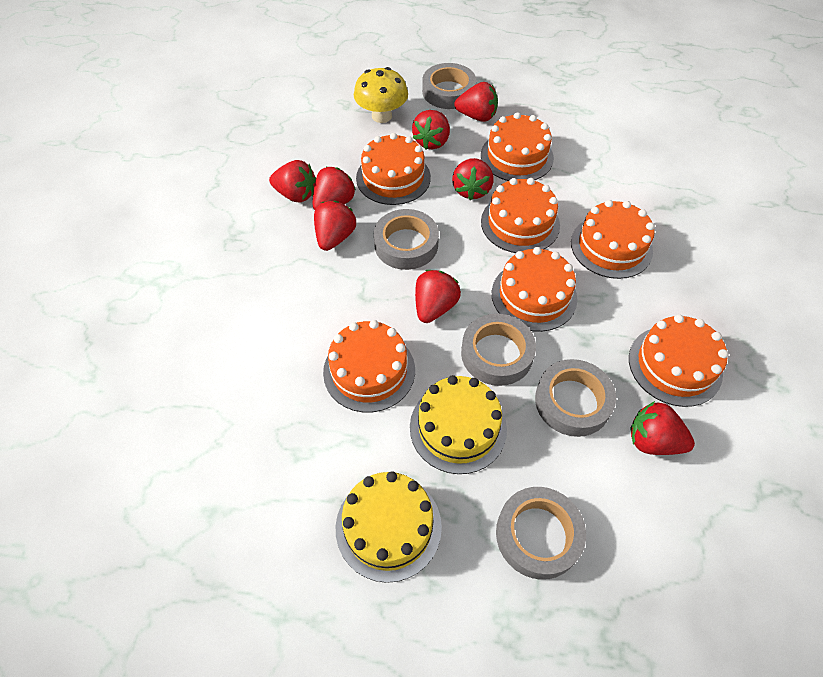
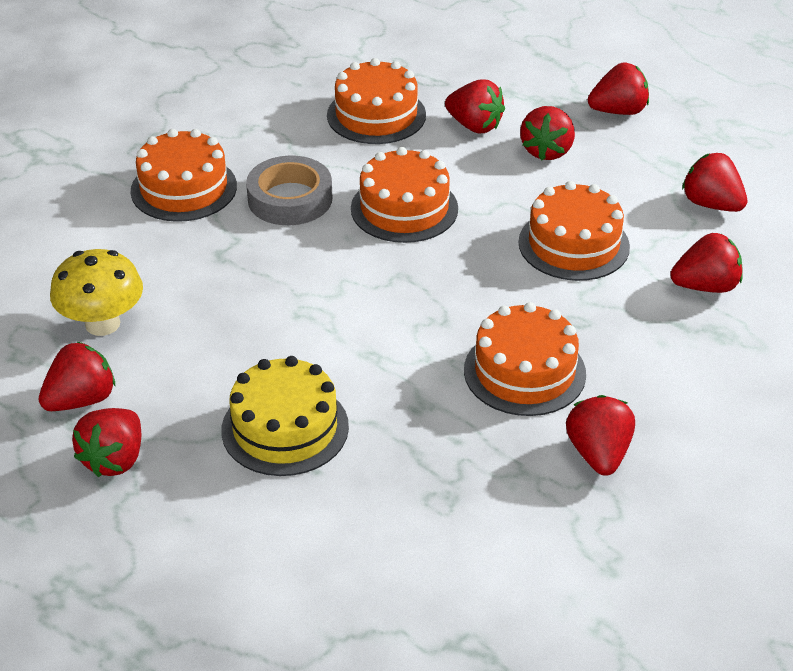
grey tape: 5 -> 1
orange cake: 7 -> 5
yellow cake: 2 -> 1

